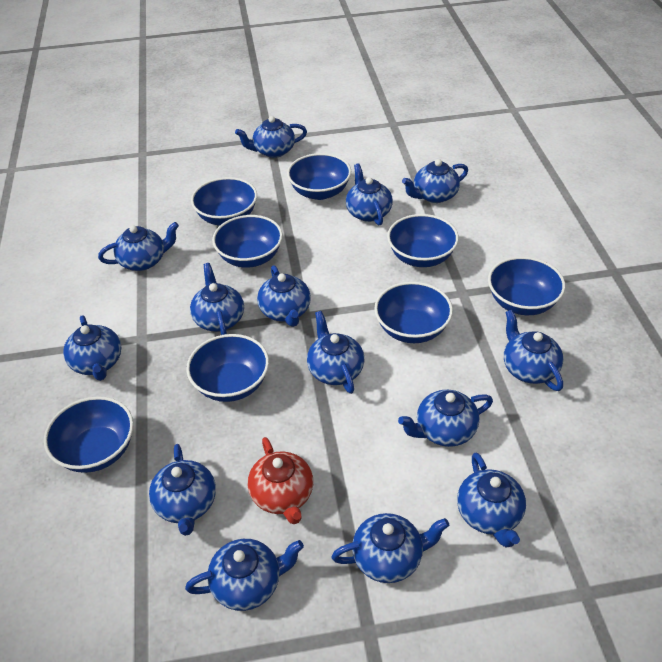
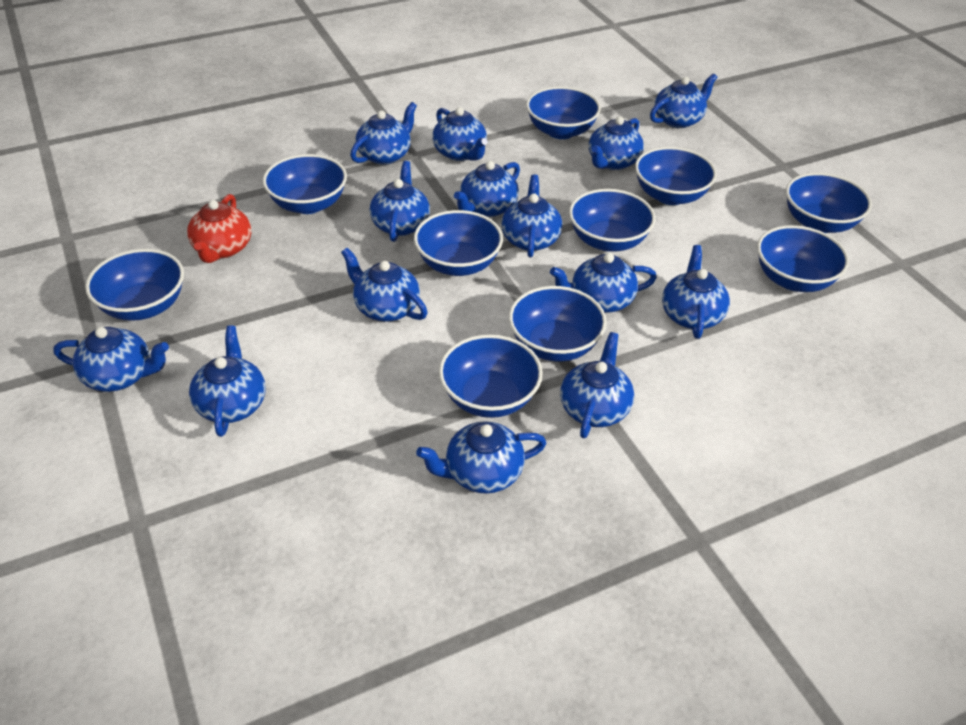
blue bowl: 8 -> 10

